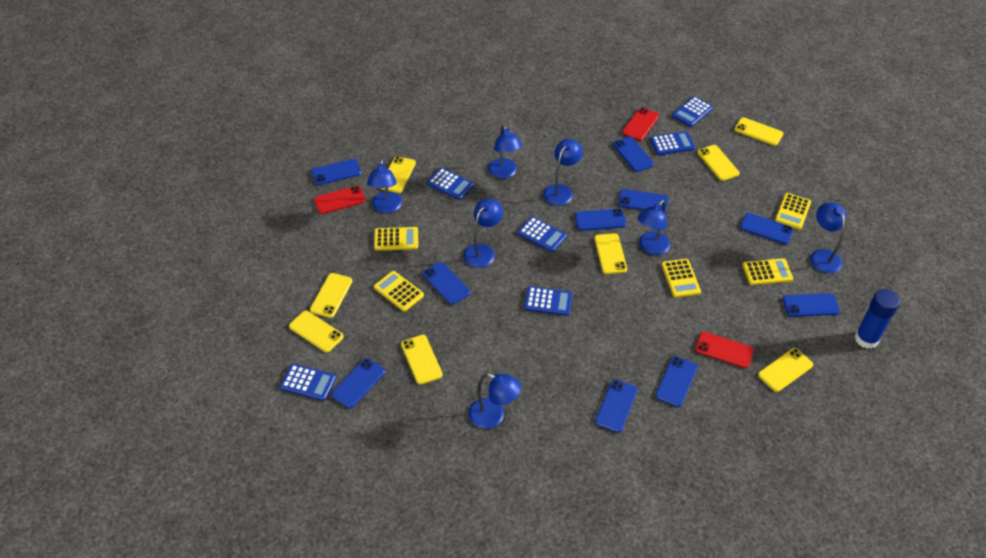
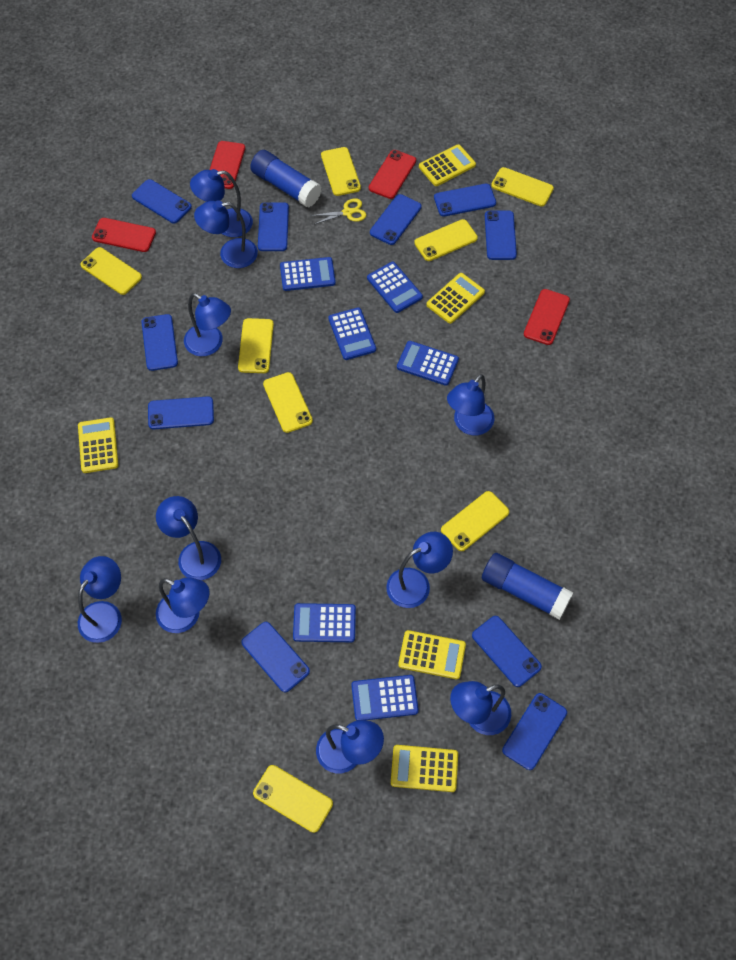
blue glue stick: 1 -> 2
blue lamp: 7 -> 10
red phone: 3 -> 4
yellow scissors: 0 -> 1

